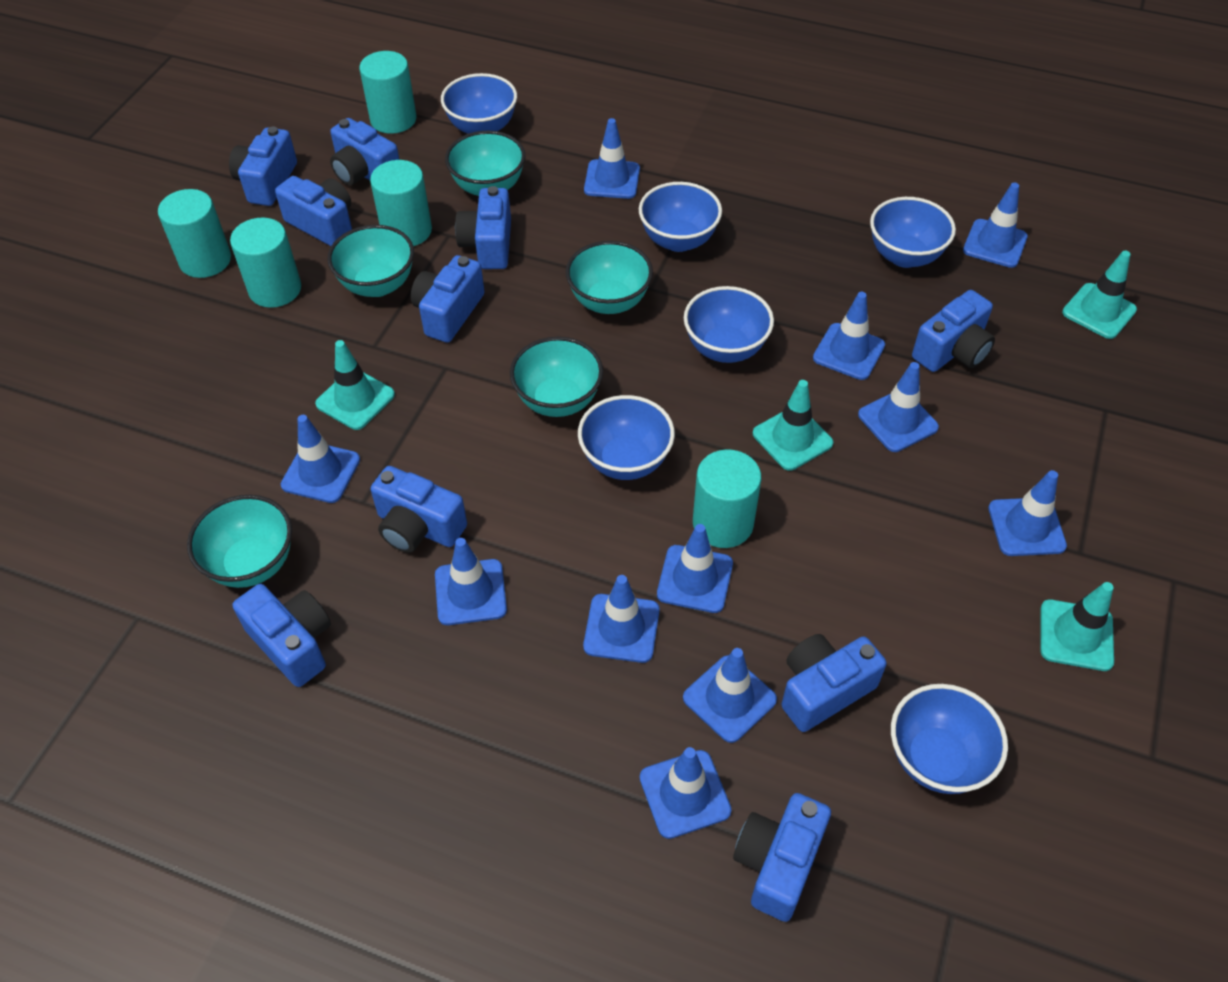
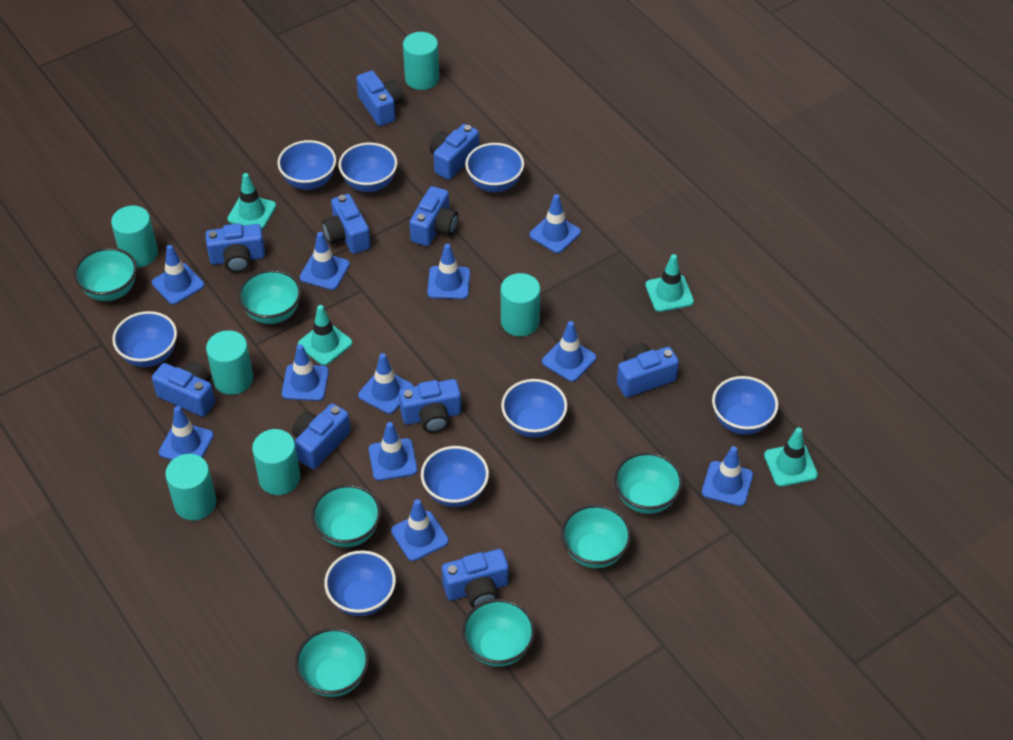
blue bowl: 6 -> 8
turquoise bowl: 5 -> 7
turquoise cylinder: 5 -> 6

